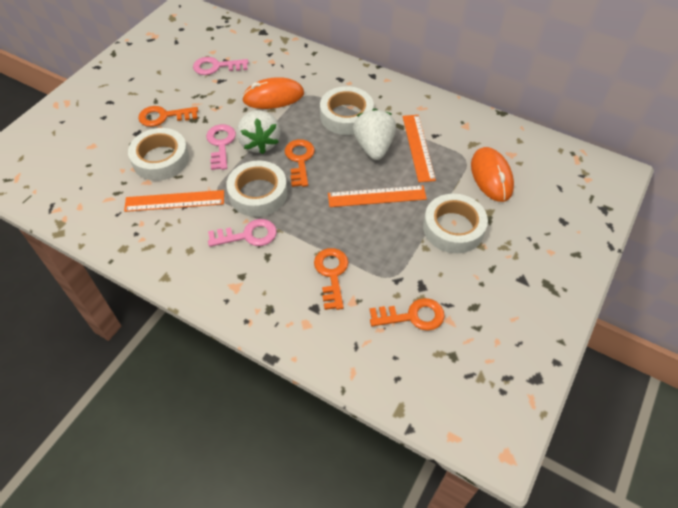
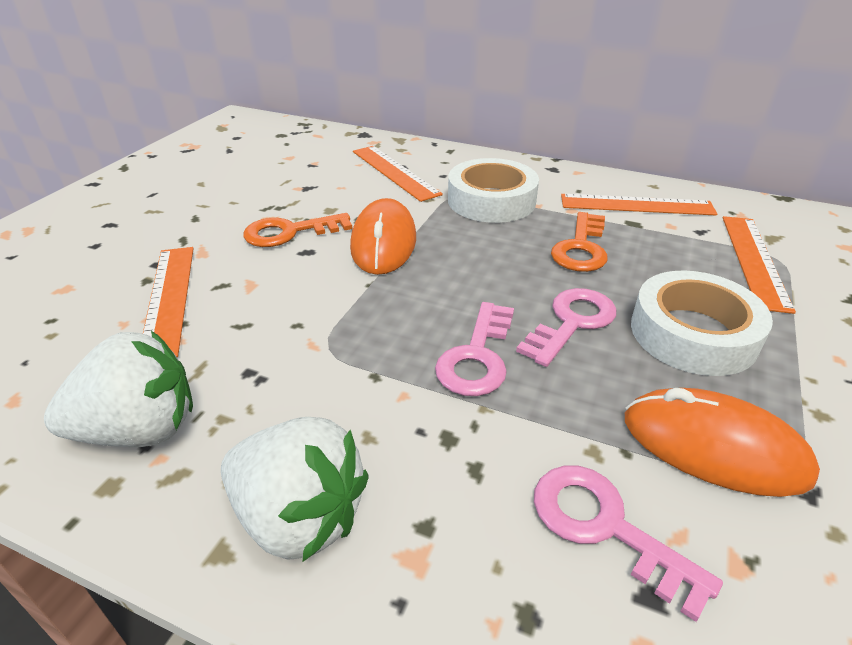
orange key: 4 -> 2
orange ruler: 3 -> 4
white tape: 4 -> 2

